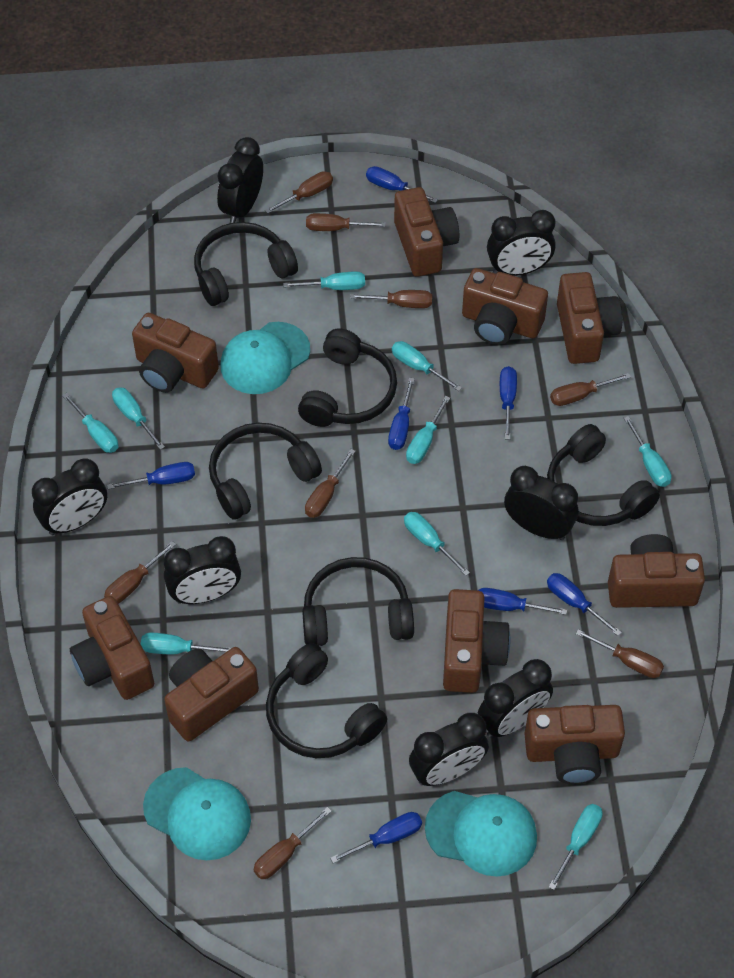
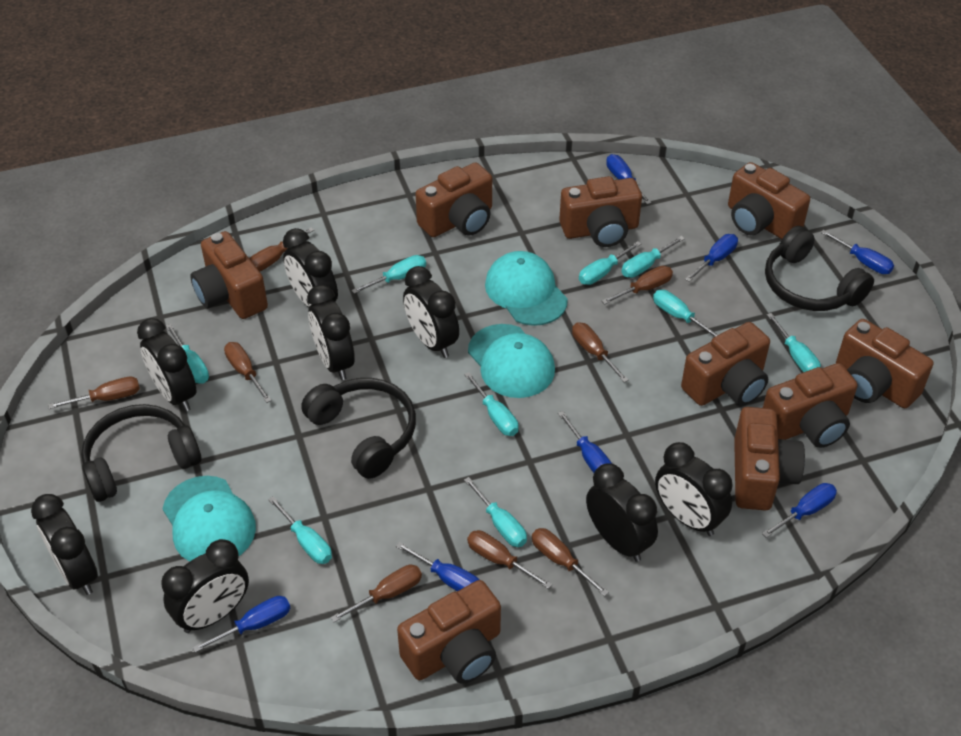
black clock: 7 -> 8
black headphones: 6 -> 3

